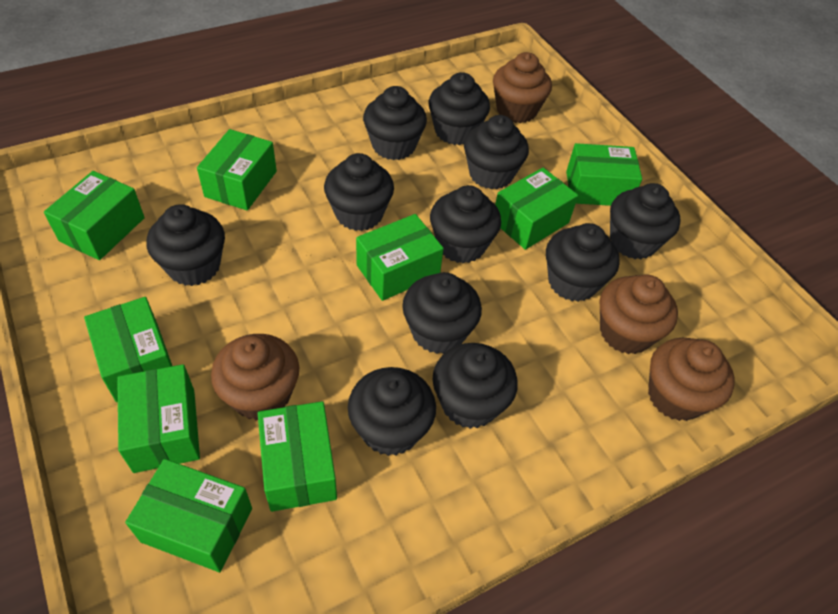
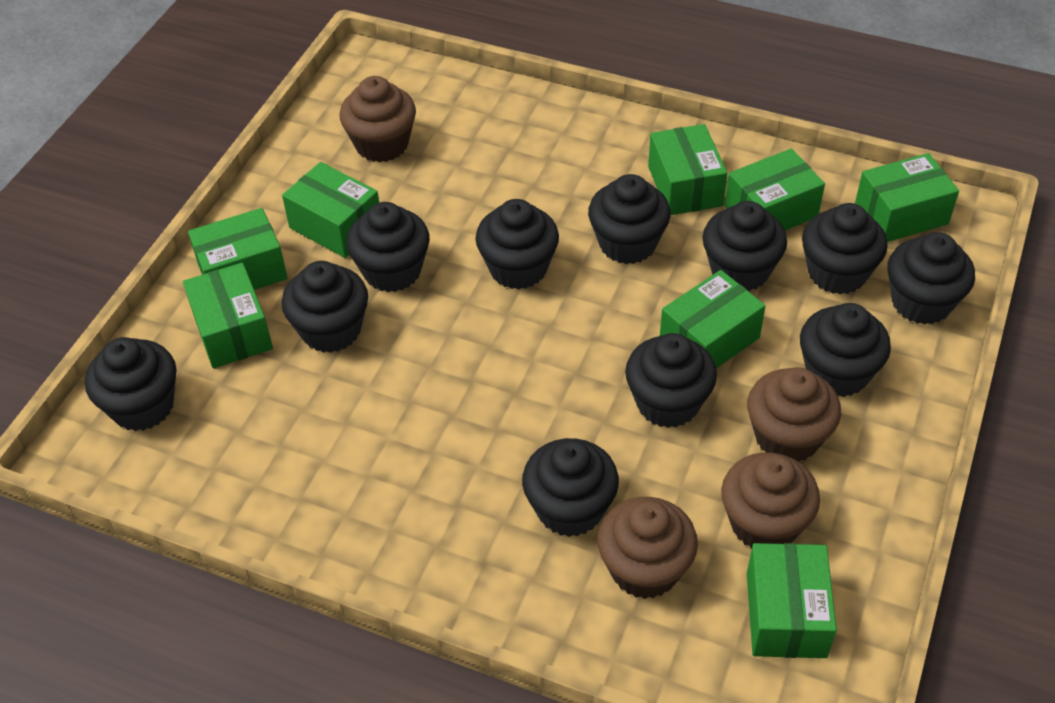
green box: 9 -> 8

